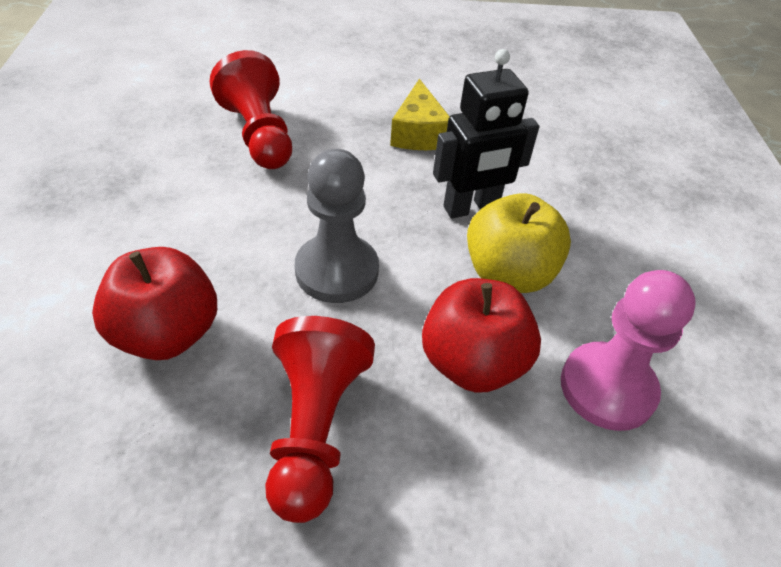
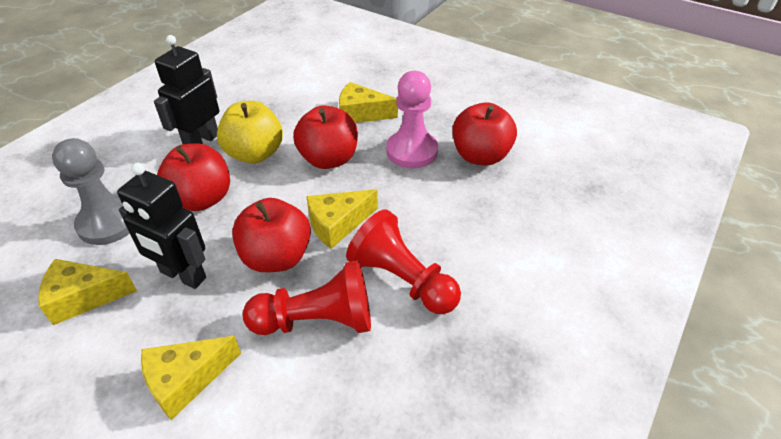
black robot: 1 -> 2
red apple: 2 -> 4
yellow cheese: 1 -> 4

